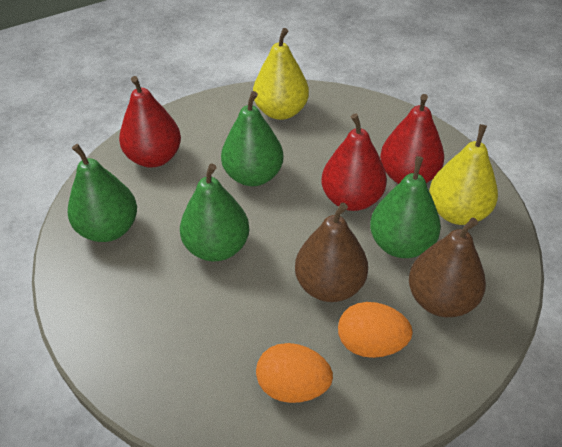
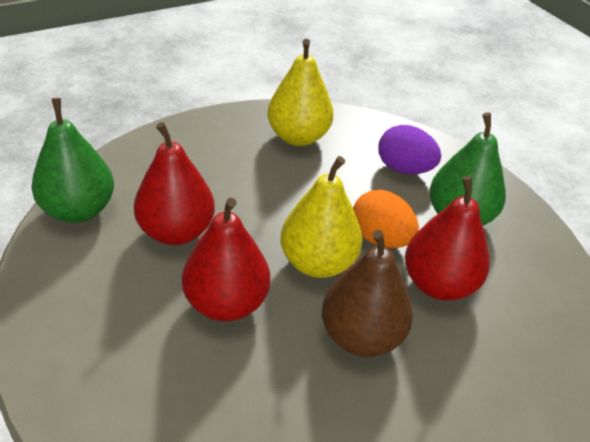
brown pear: 2 -> 1
green pear: 4 -> 2
orange egg: 2 -> 1
purple egg: 0 -> 1

